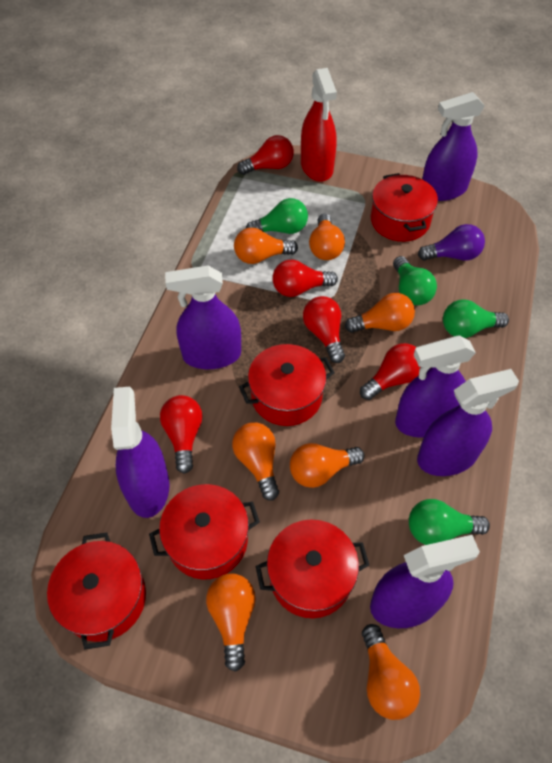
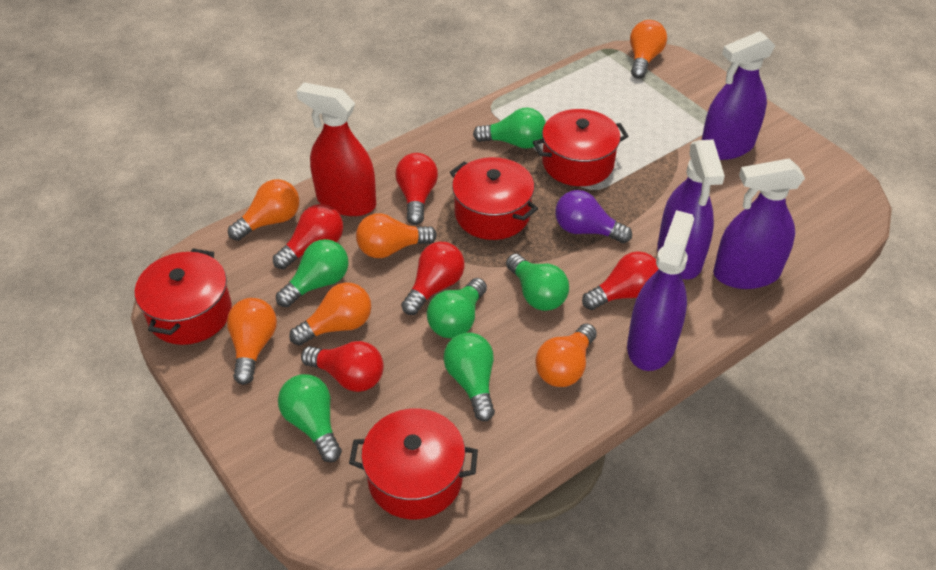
green light bulb: 4 -> 6
orange light bulb: 7 -> 6
purple spray bottle: 6 -> 4
red pot: 5 -> 4

